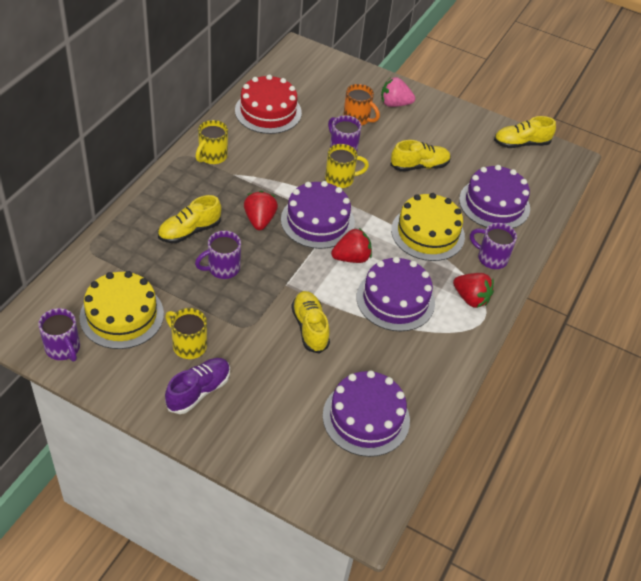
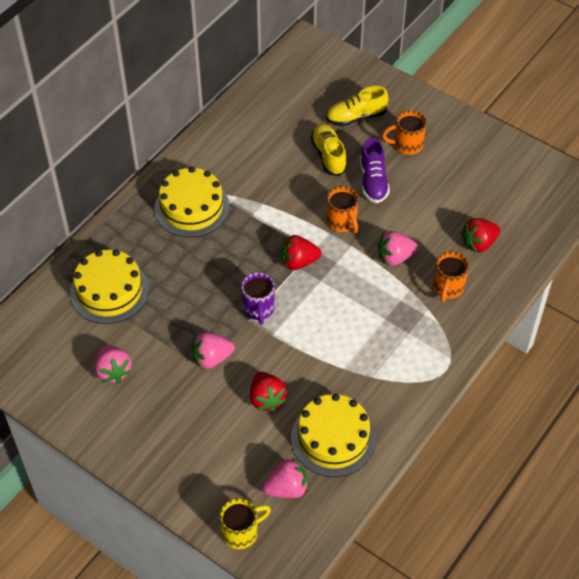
orange mug: 1 -> 3
pink strawberry: 1 -> 4
purple cake: 4 -> 0
purple mug: 4 -> 1
red cake: 1 -> 0
yellow cake: 2 -> 3
yellow mug: 3 -> 1
yellow shoe: 4 -> 2

